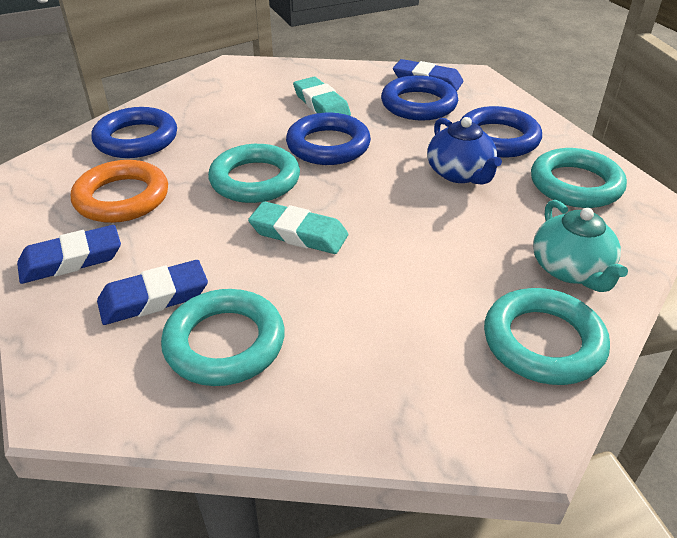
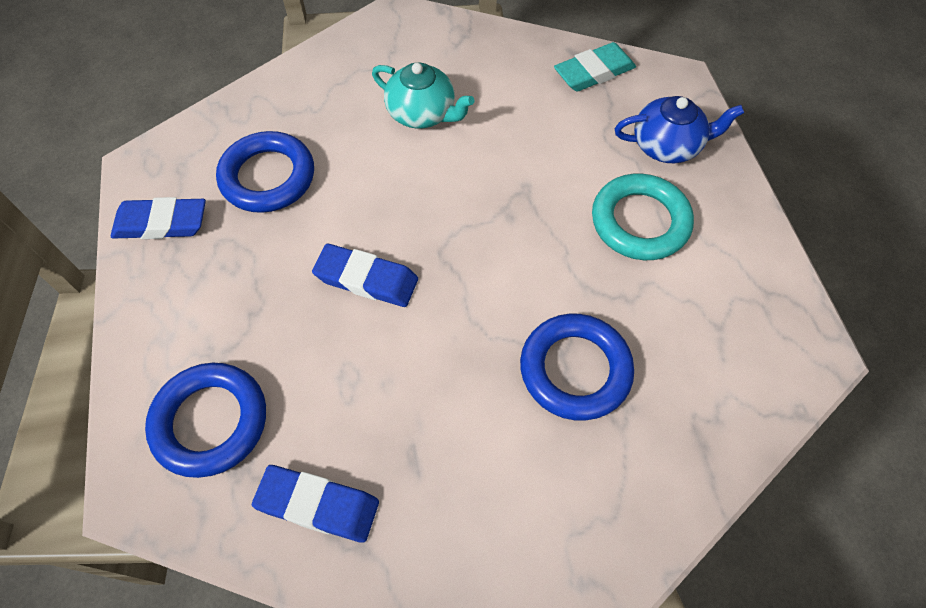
blue ring: 4 -> 3
orange ring: 1 -> 0
turquoise eraser: 2 -> 1
turquoise ring: 4 -> 1

